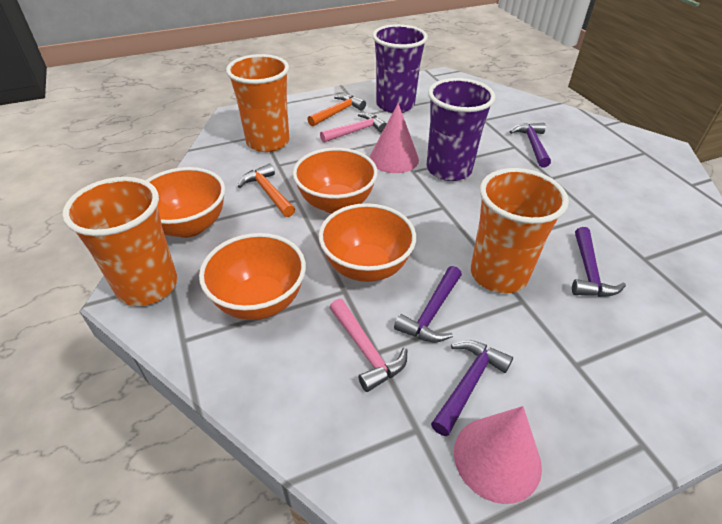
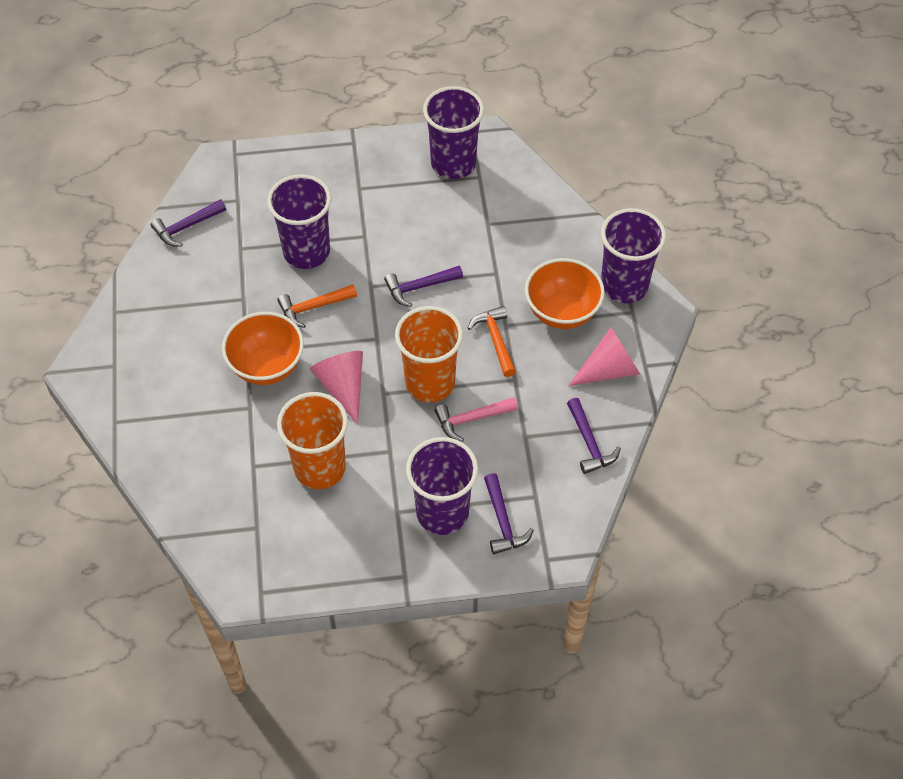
orange bowl: 4 -> 2
orange cup: 3 -> 2
pink hammer: 2 -> 1
purple cup: 2 -> 4

